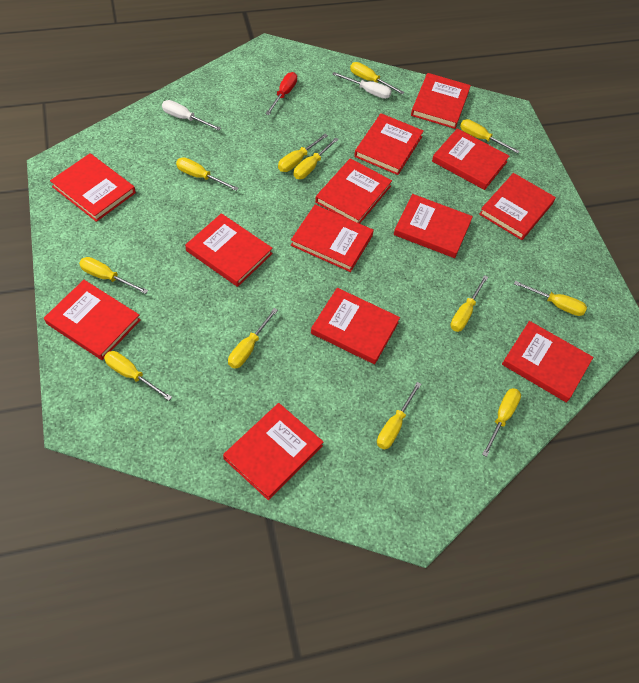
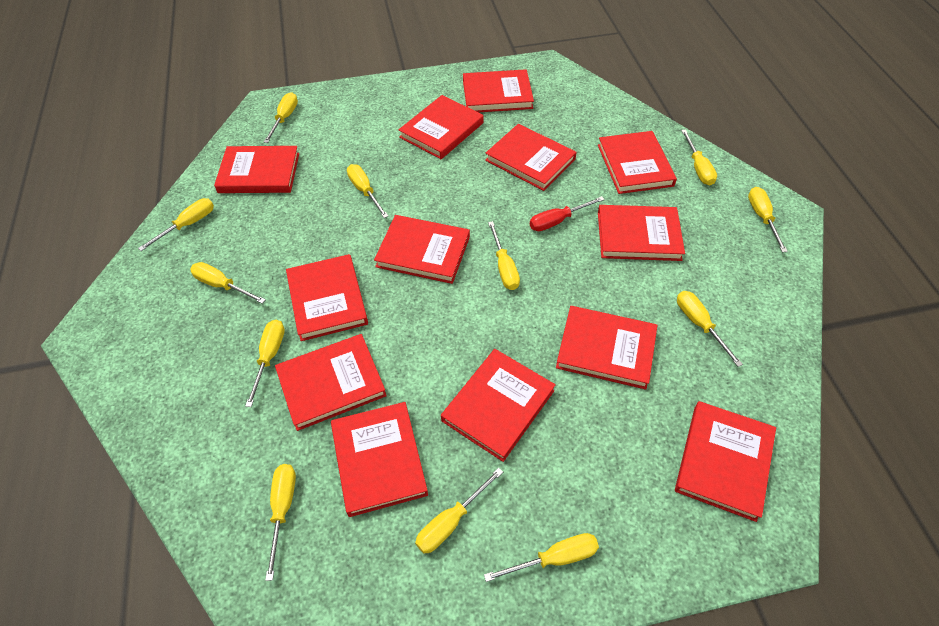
white screwdriver: 2 -> 0

